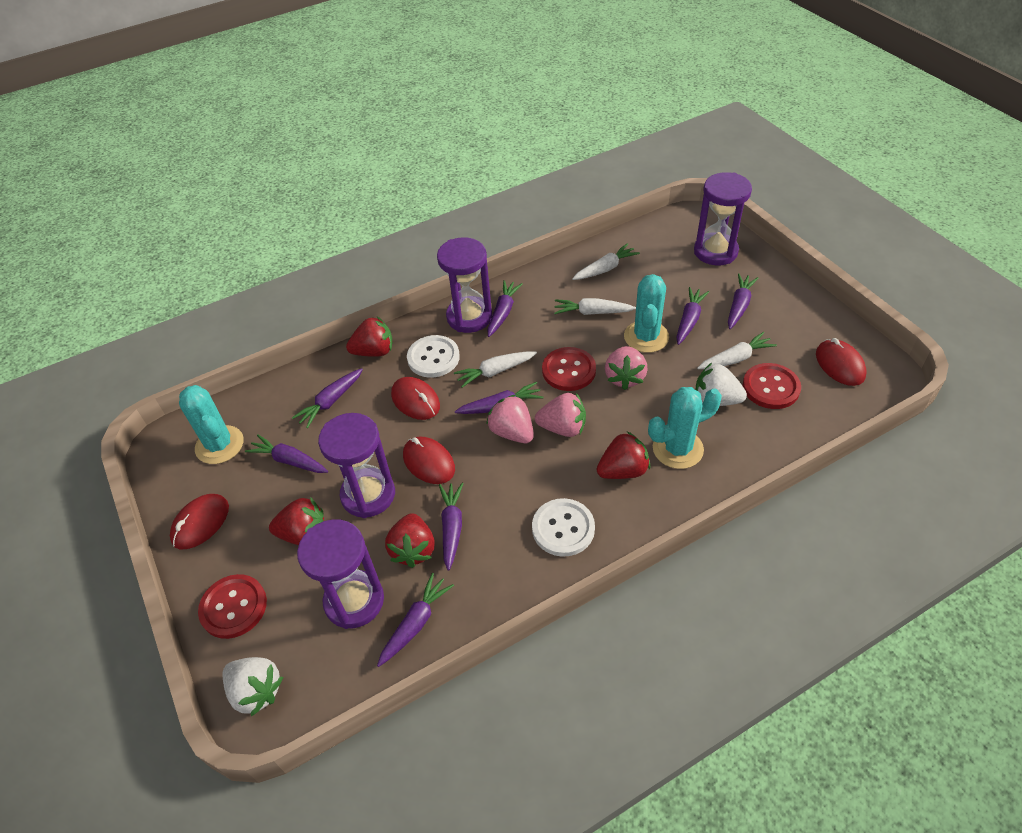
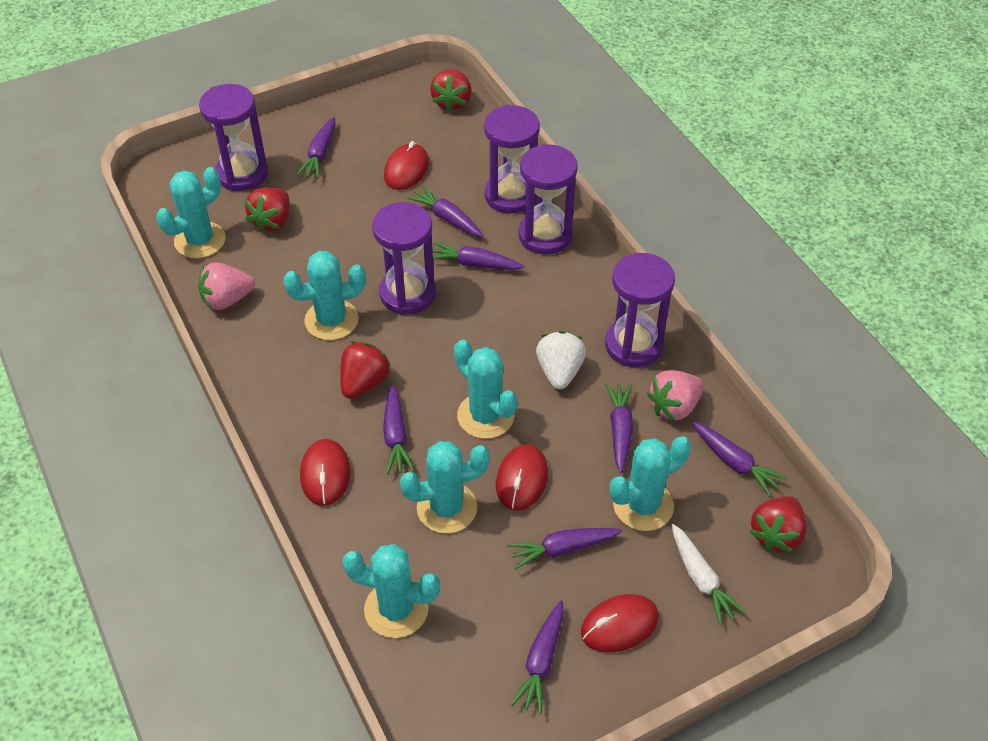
pink strawberry: 3 -> 2
purple hourglass: 4 -> 5
red button: 3 -> 0
turquoise cactus: 3 -> 6
white button: 2 -> 0
white carrot: 4 -> 1
white strawberry: 2 -> 1

